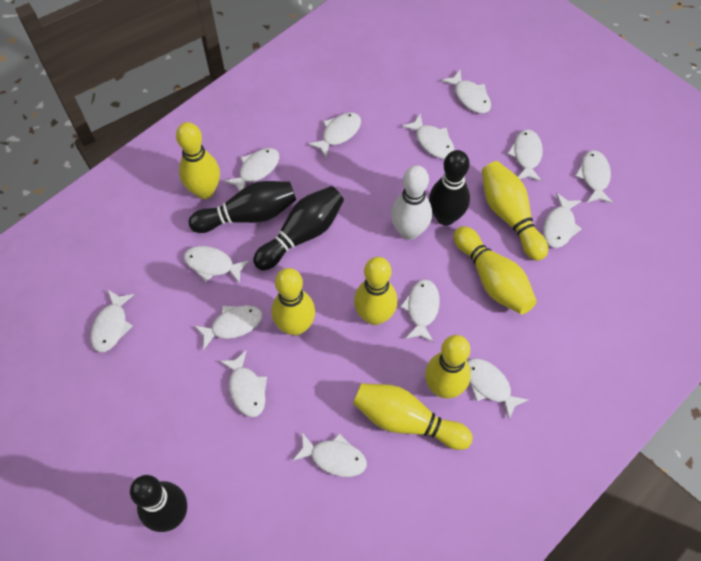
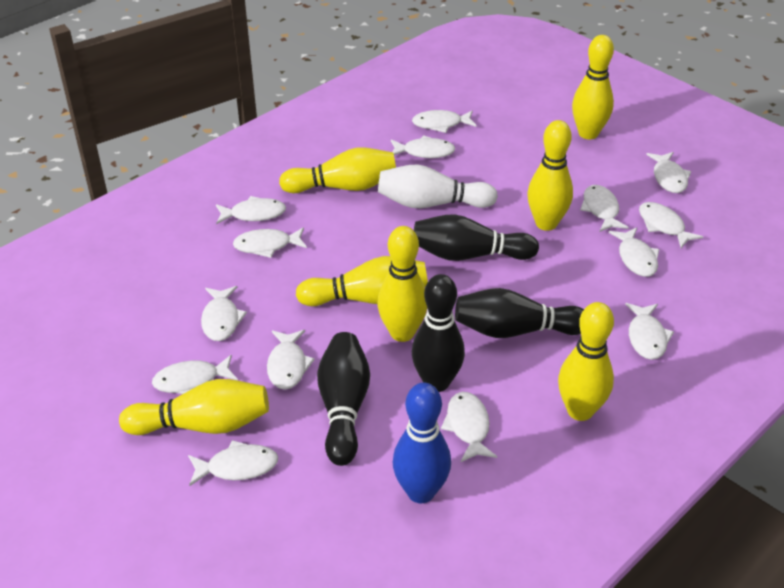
blue bowling pin: 0 -> 1

